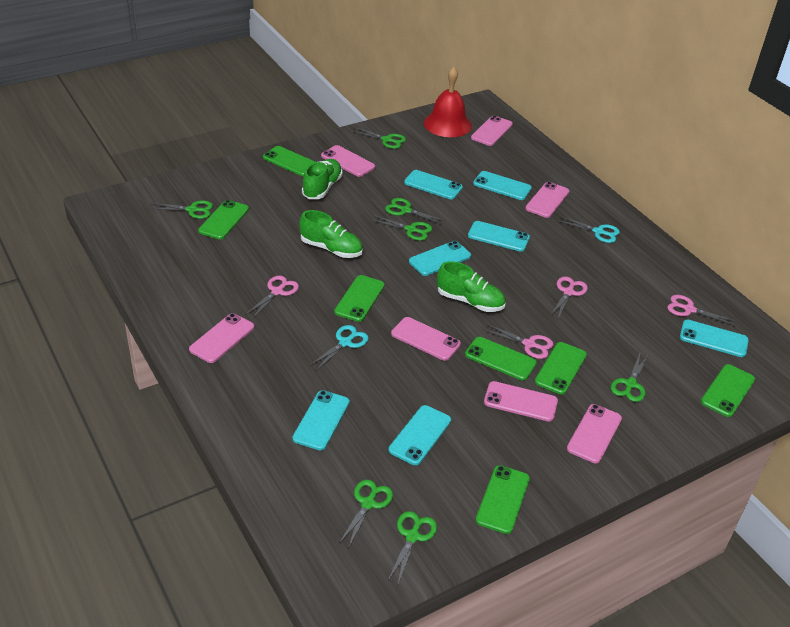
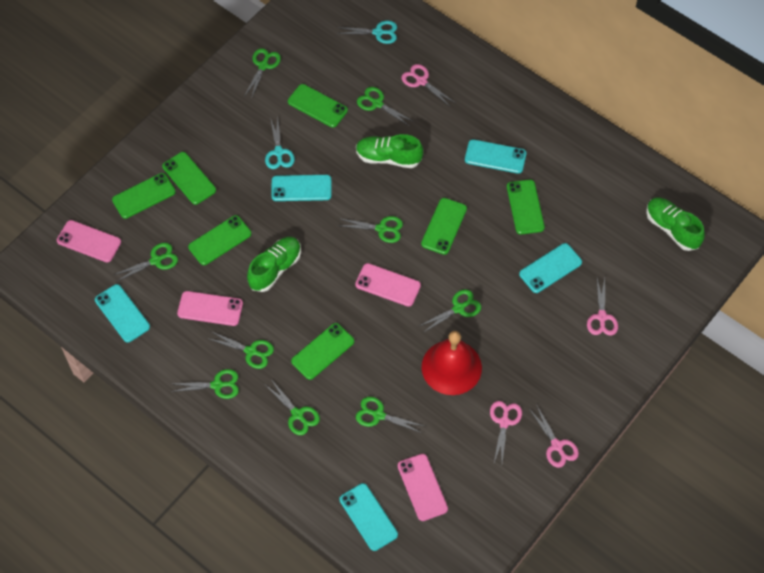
green scissors: 7 -> 9
pink phone: 7 -> 4
turquoise phone: 7 -> 5

